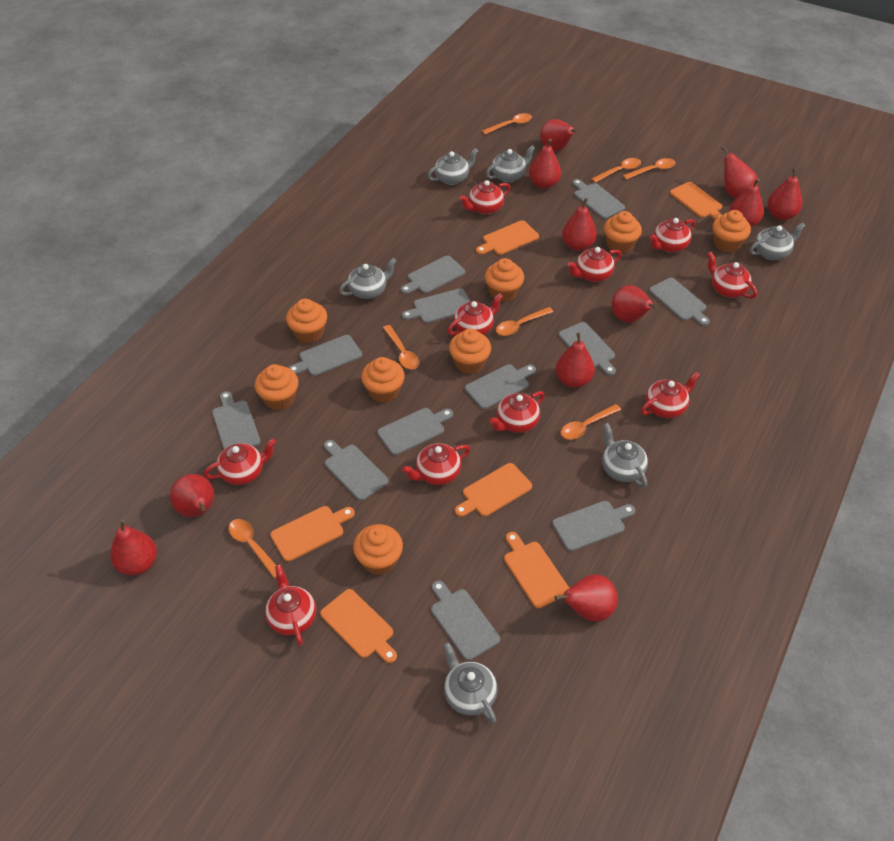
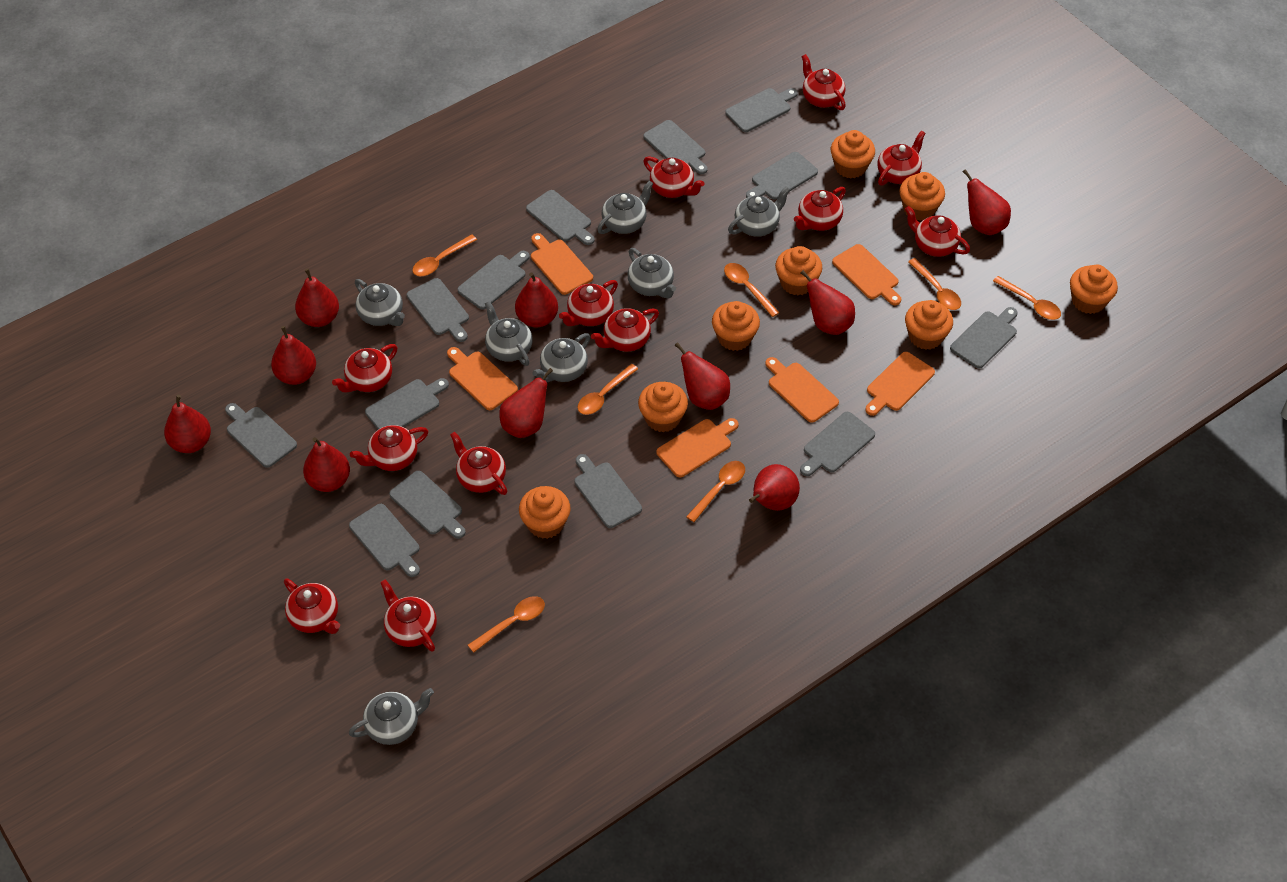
grey cutting board: 12 -> 13
grey teapot: 6 -> 7
red pear: 11 -> 10
red teapot: 10 -> 12

